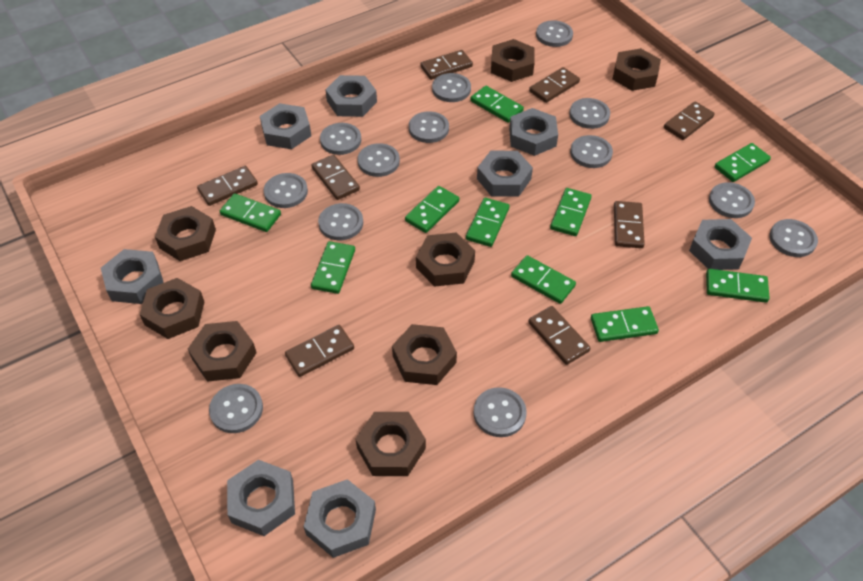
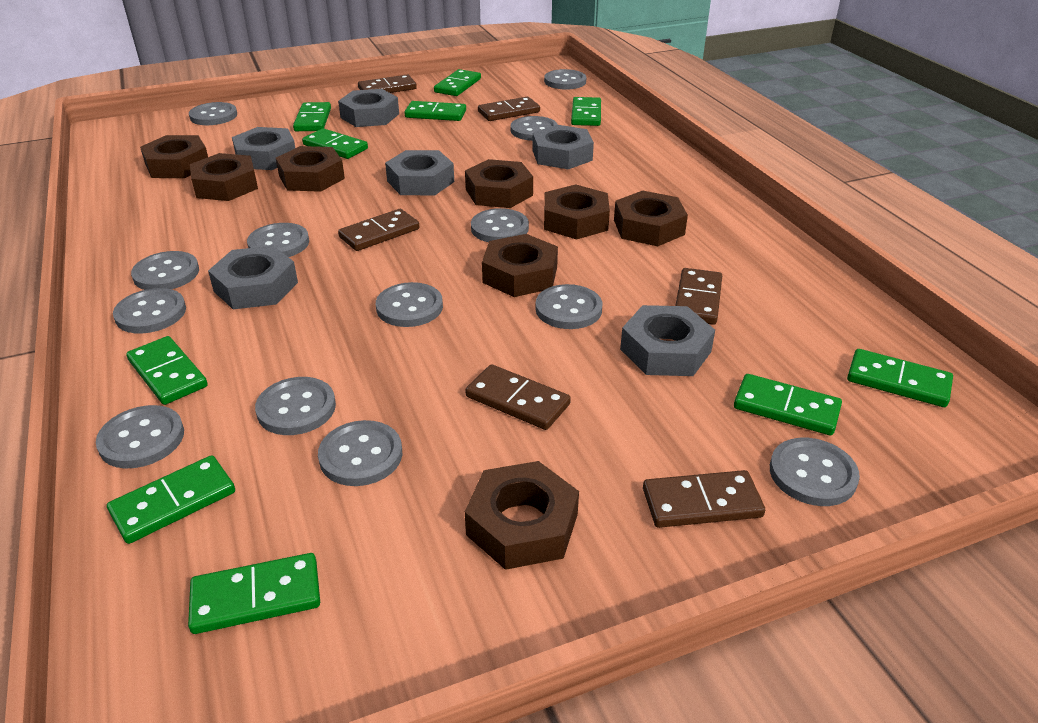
brown domino: 8 -> 6
grey nut: 8 -> 6

